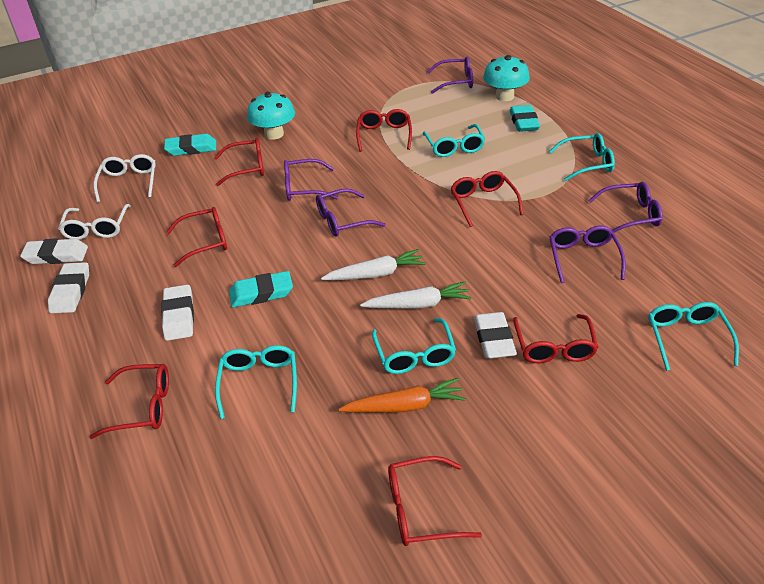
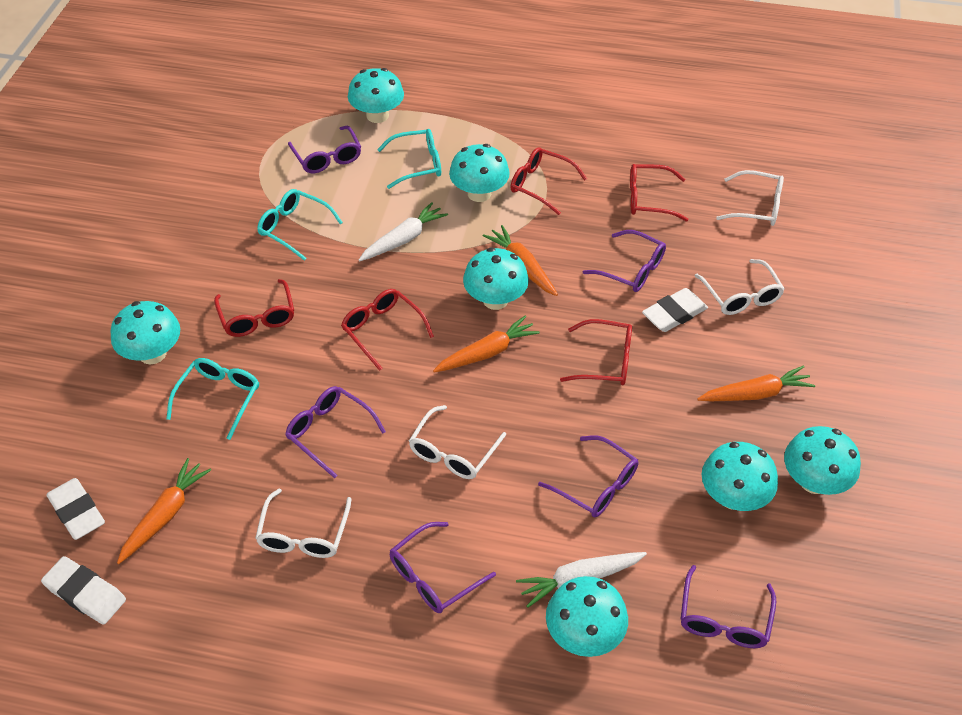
orange carrot: 1 -> 4
purple glasses: 5 -> 6
red glasses: 7 -> 5
turquoise eraser: 3 -> 0
turquoise glasses: 5 -> 3
turquoise mushroom: 2 -> 7
white eraser: 4 -> 3
white glasses: 2 -> 4

